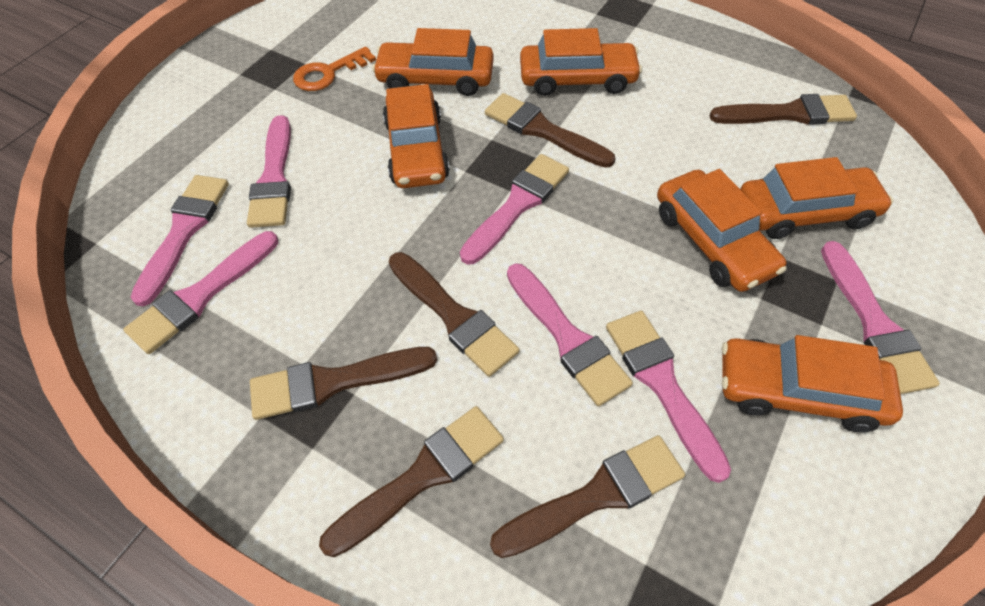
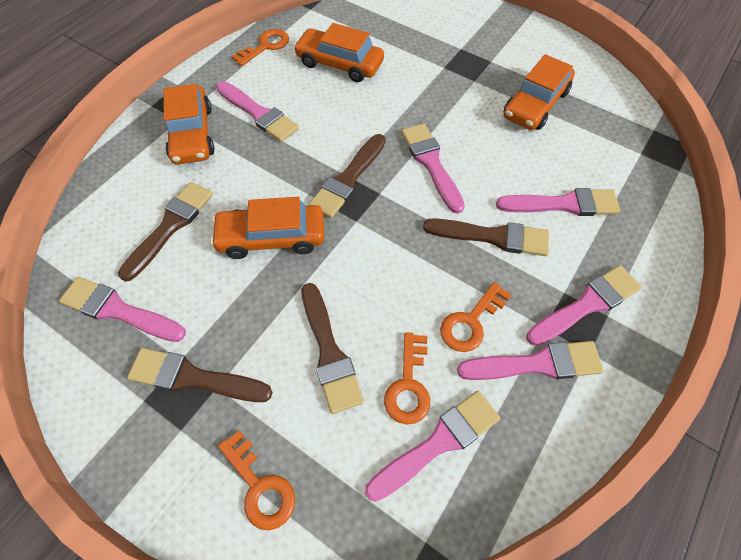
brown brush: 6 -> 5
orange car: 6 -> 4
orange key: 1 -> 4

